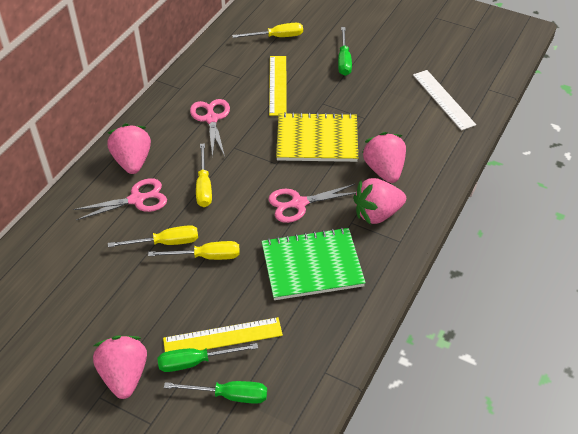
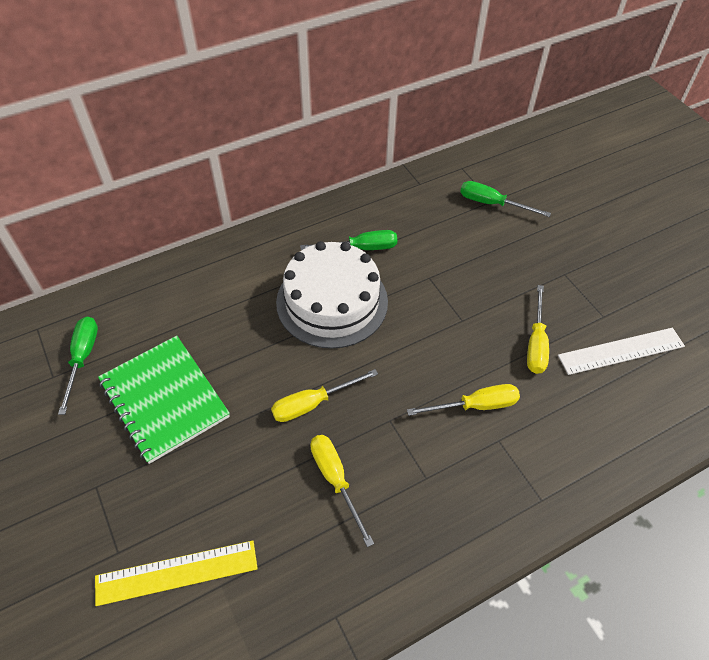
pink scissors: 3 -> 0
pink strawberry: 4 -> 0
white cake: 0 -> 1
yellow notebook: 1 -> 0
yellow ruler: 2 -> 1

